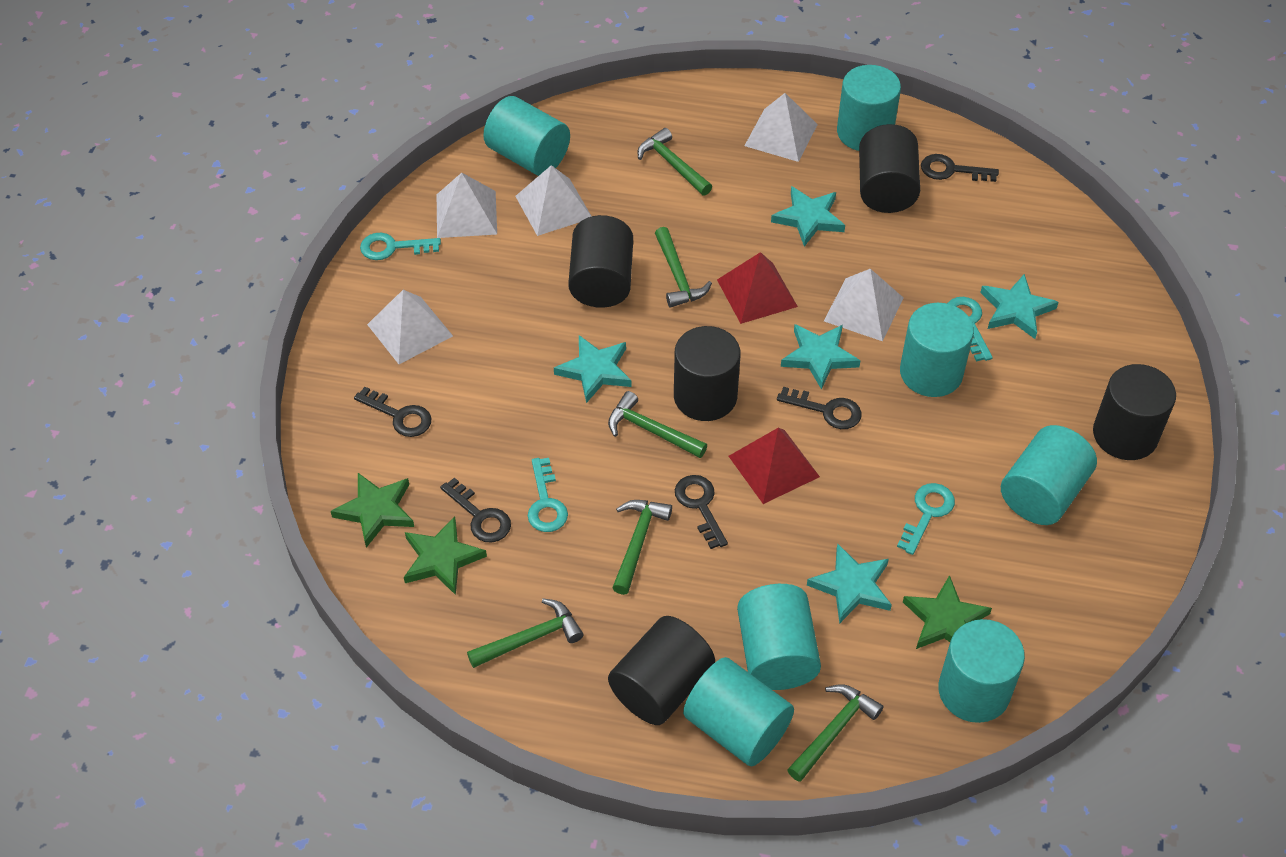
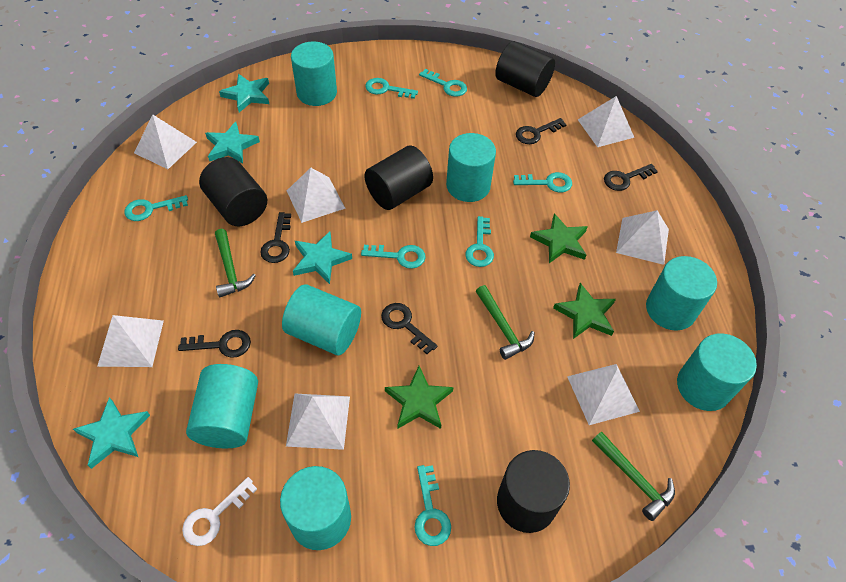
black cylinder: 5 -> 4
green hammer: 6 -> 3
red pyramid: 2 -> 0
turquoise key: 4 -> 7
turquoise star: 5 -> 4
white key: 0 -> 1
white pyramid: 5 -> 7

